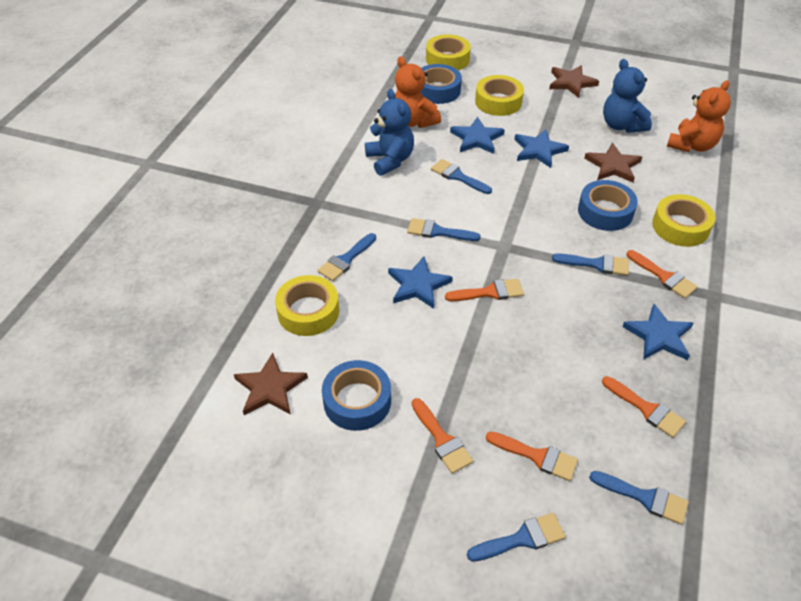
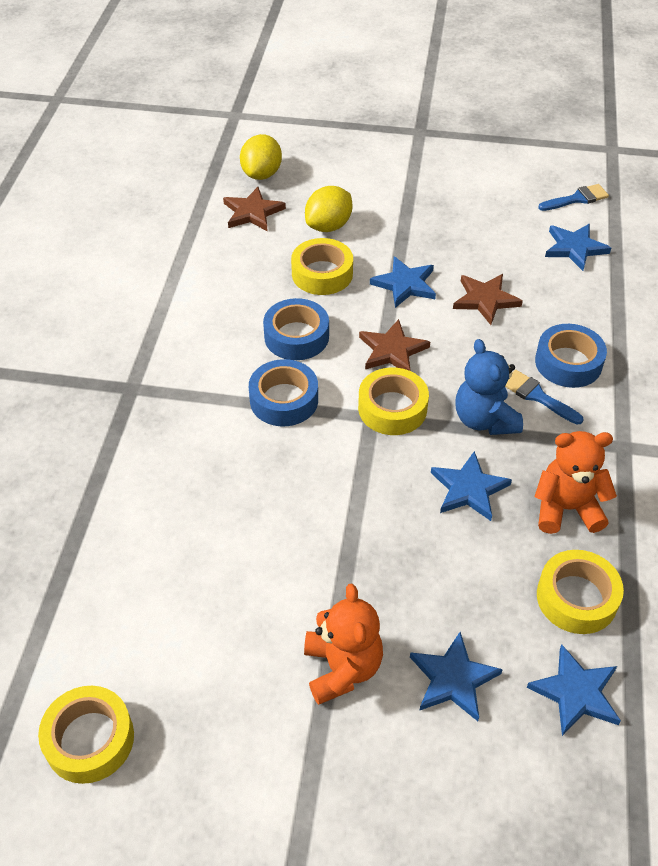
blue brush: 6 -> 2
blue star: 4 -> 5
blue teddy bear: 2 -> 1
orange brush: 5 -> 0
yellow lemon: 0 -> 2

